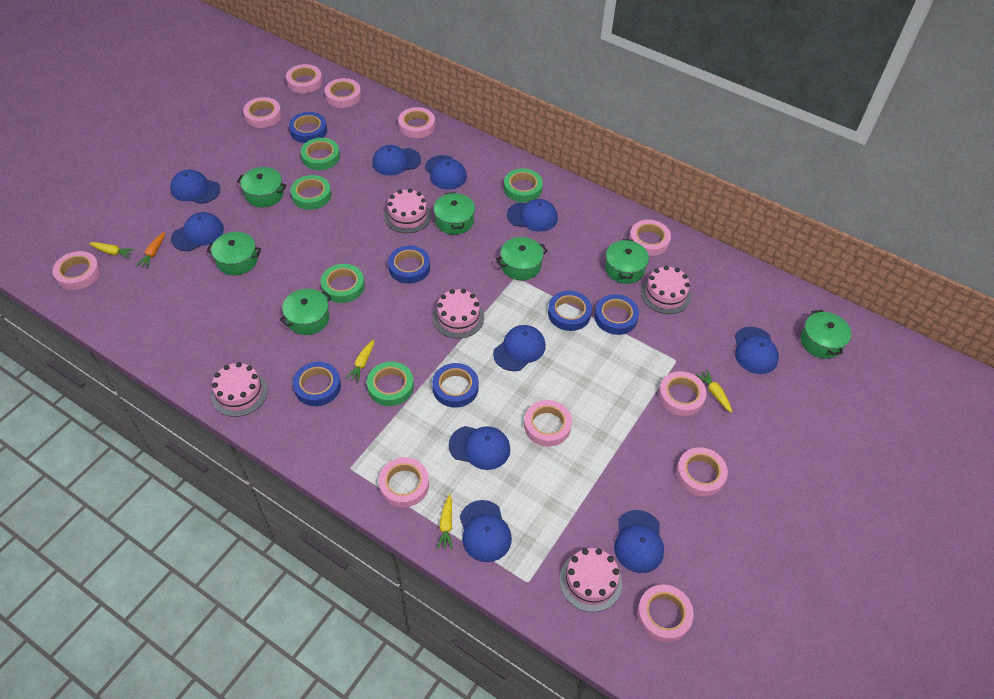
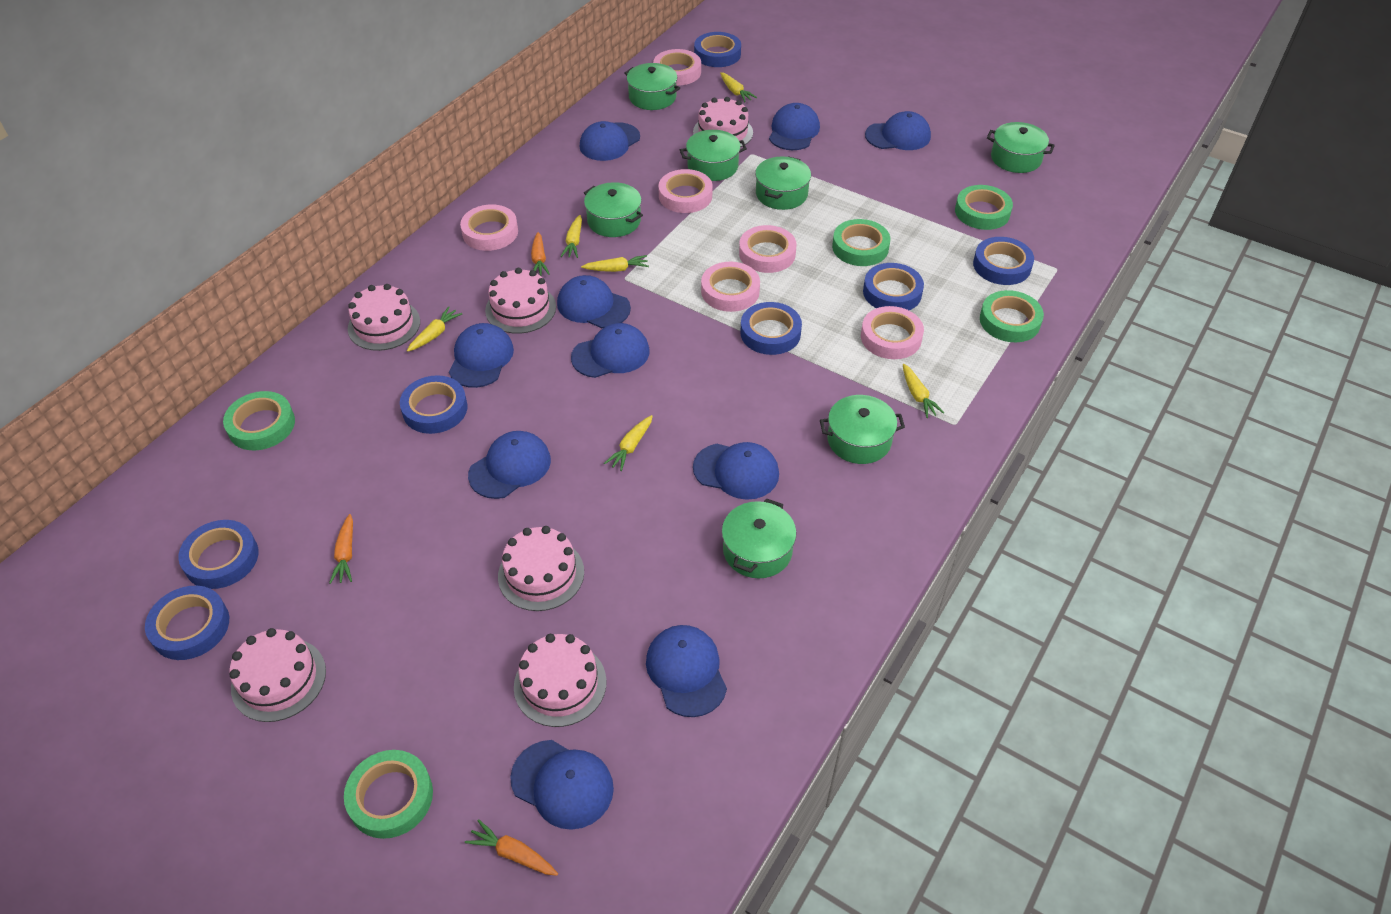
blue tape: 6 -> 7
orange carrot: 1 -> 3
pink cake: 5 -> 6
pink tape: 11 -> 6
yellow carrot: 4 -> 6

